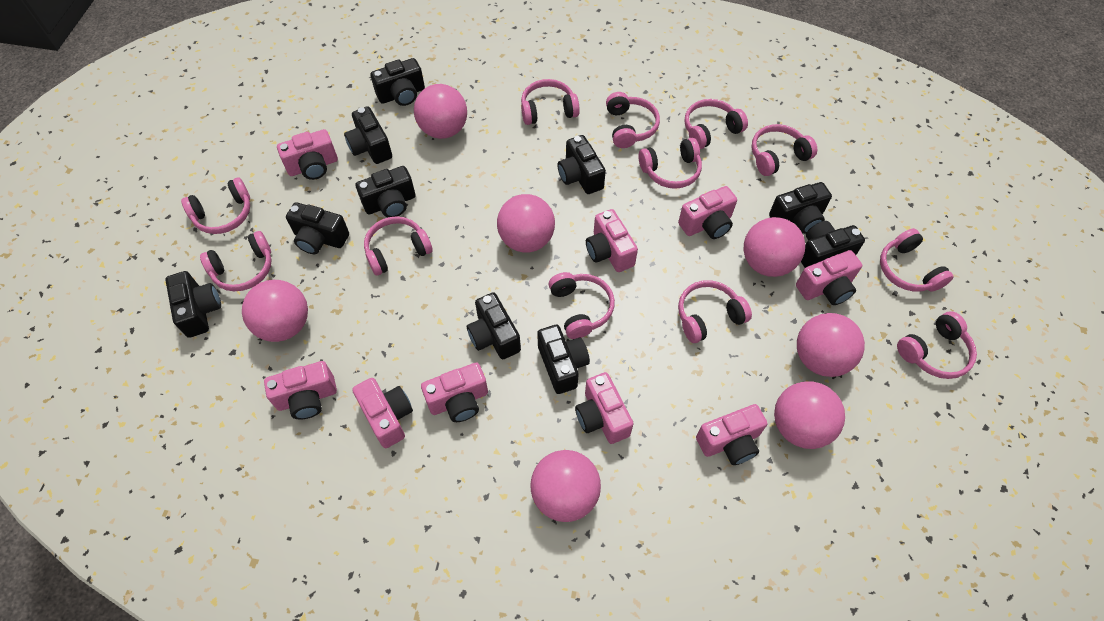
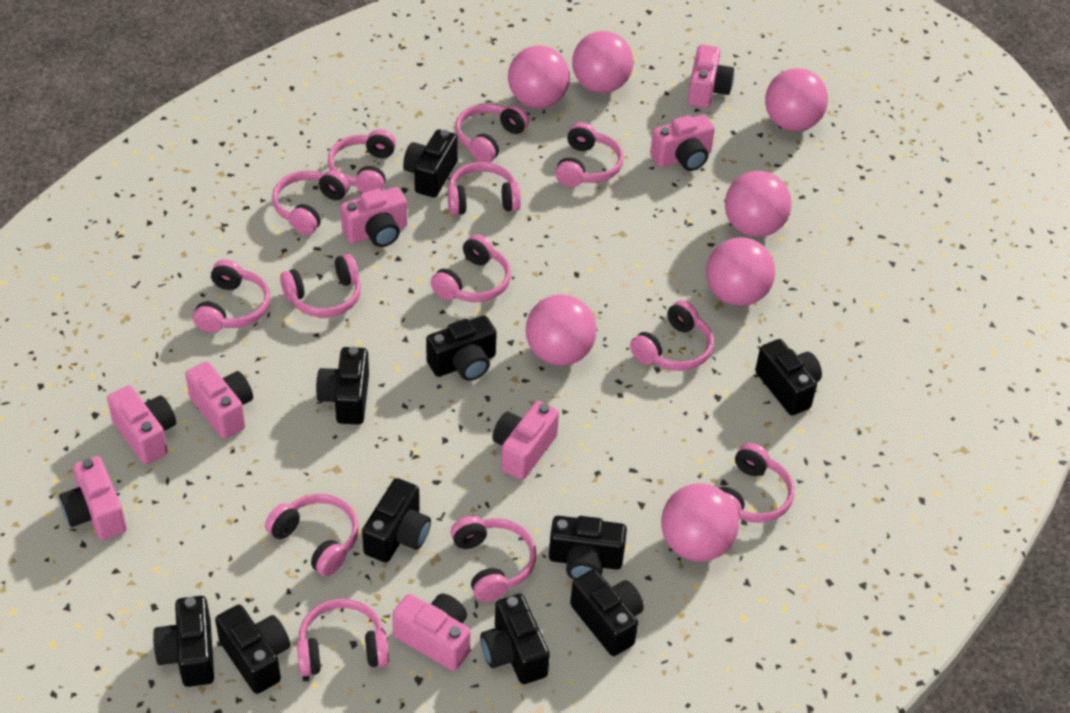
pink camera: 9 -> 8
pink headphones: 12 -> 13

